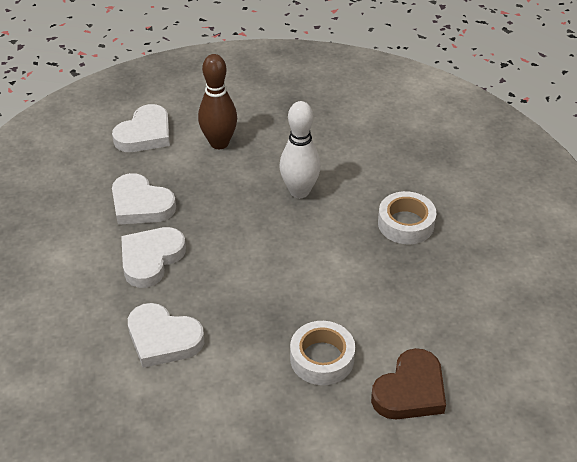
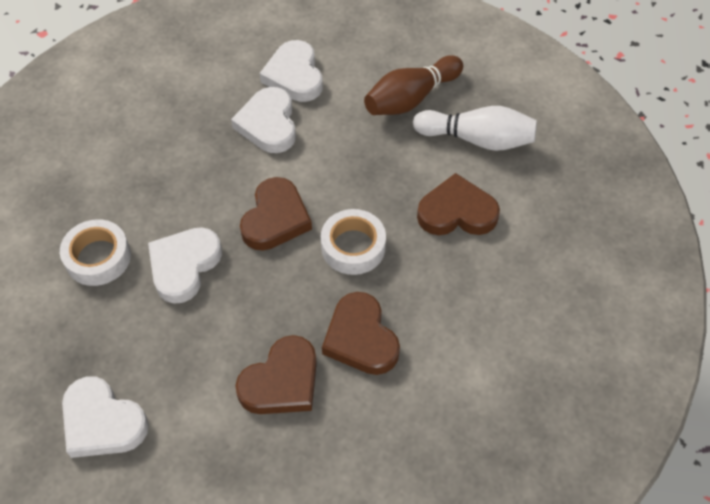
brown heart: 1 -> 4

